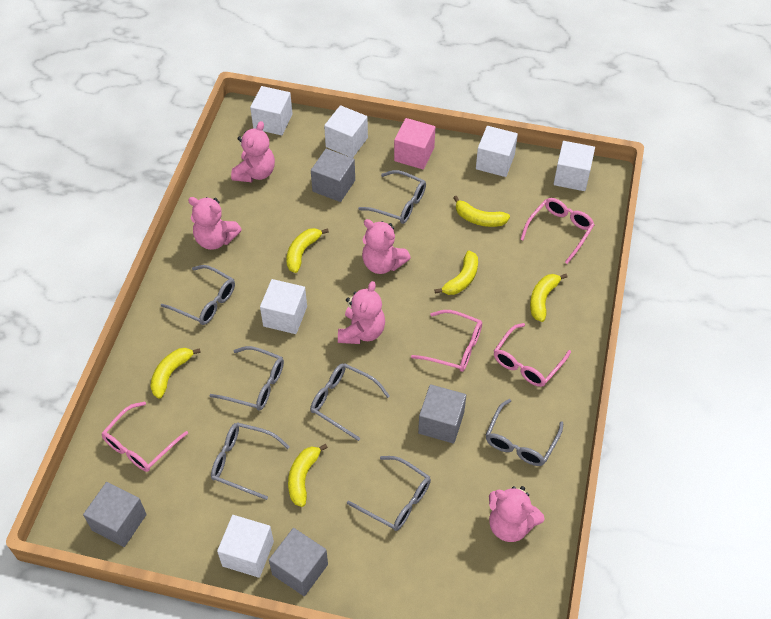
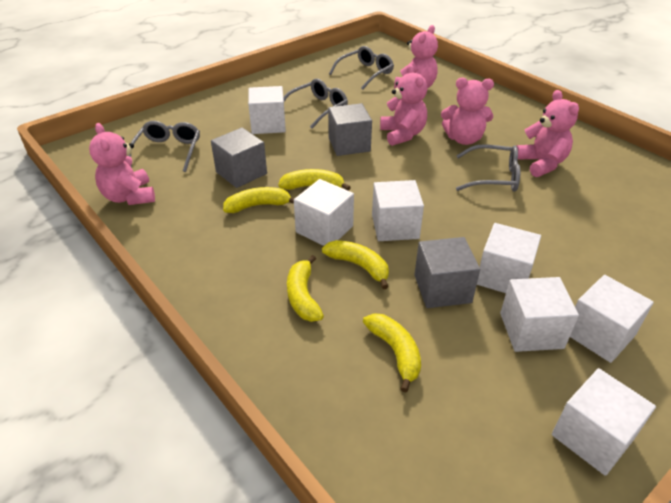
grey cube: 4 -> 3
grey glasses: 7 -> 4
pink cube: 1 -> 0
pink glasses: 4 -> 0
white cube: 6 -> 7
yellow banana: 6 -> 5

